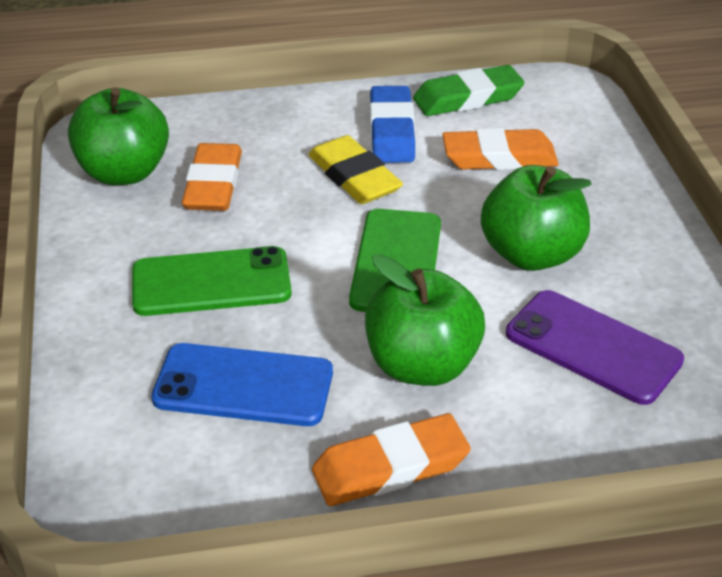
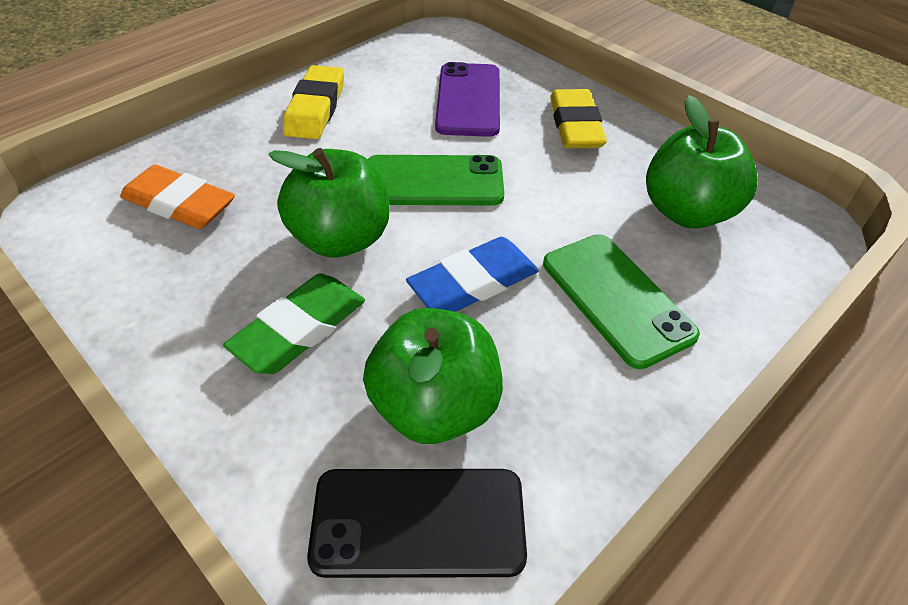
black phone: 0 -> 1
blue phone: 1 -> 0
orange eraser: 3 -> 1
yellow eraser: 1 -> 2

